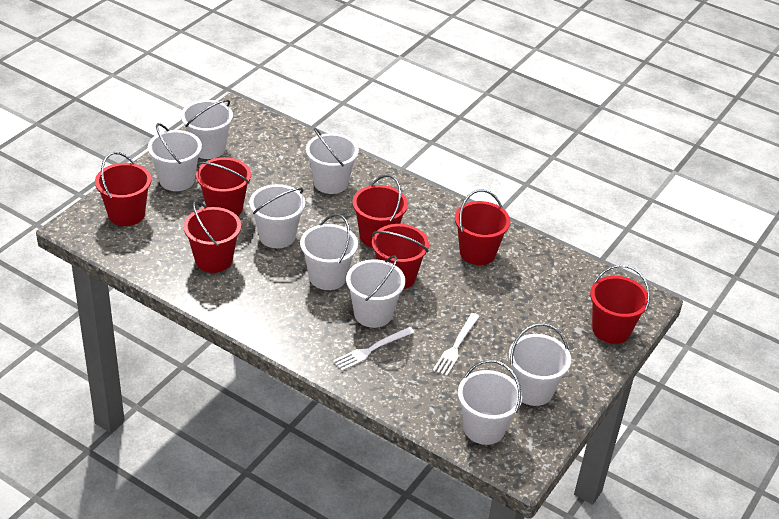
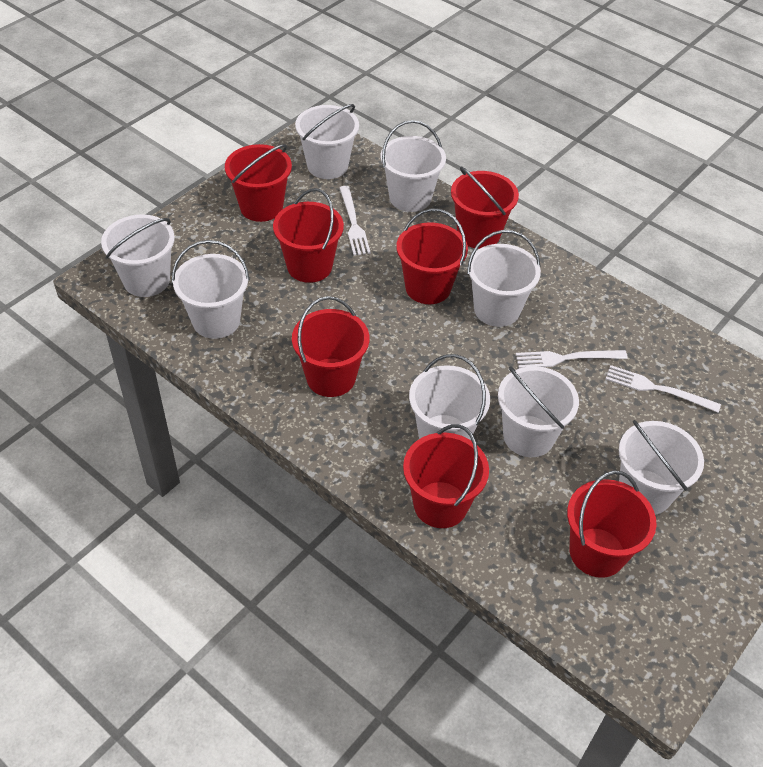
white fork: 2 -> 3

